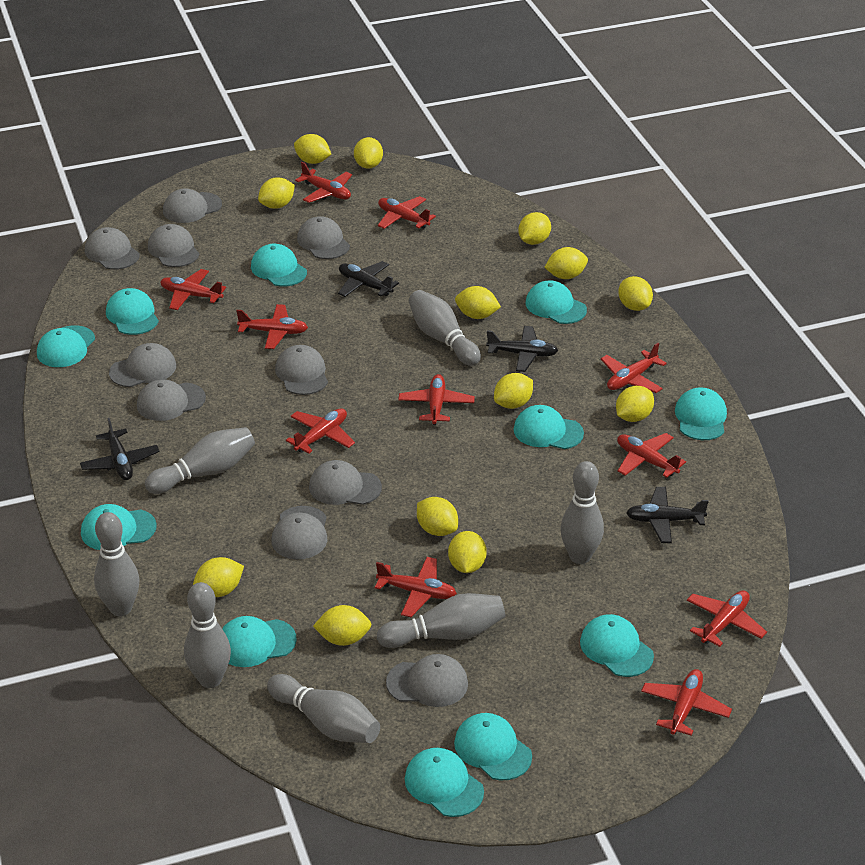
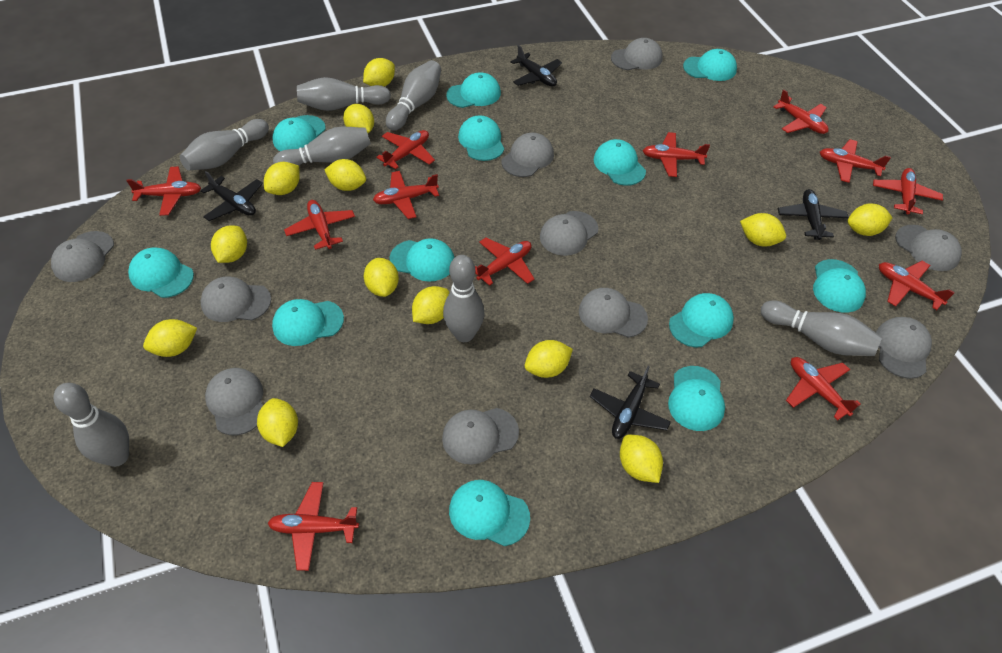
red plane: 11 -> 12
turquoise cap: 11 -> 12

